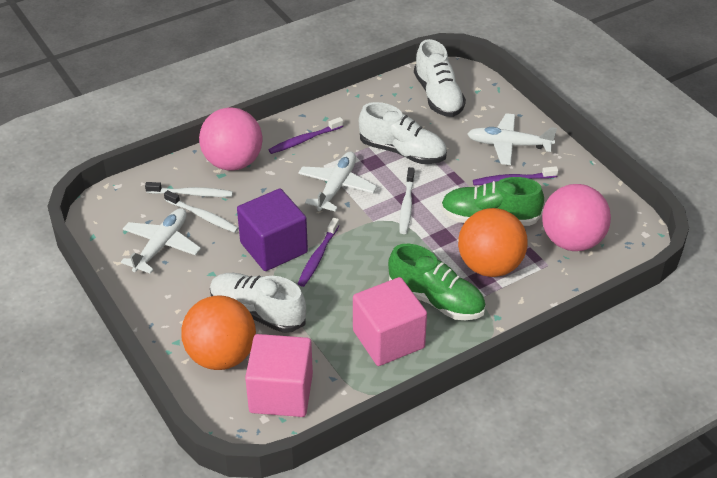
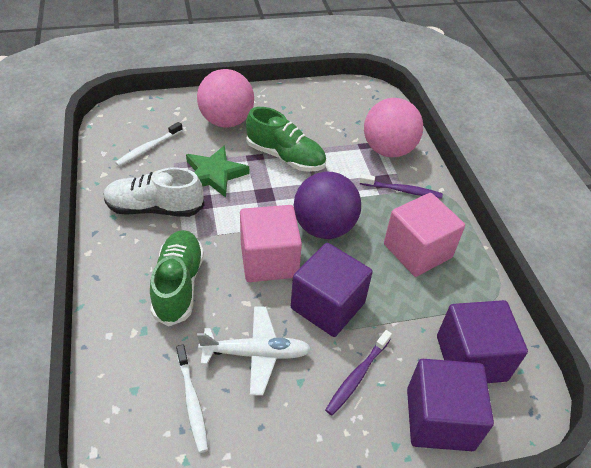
green star: 0 -> 1
orange ball: 2 -> 0
purple ball: 0 -> 1
purple cube: 1 -> 3
purple toothbrush: 3 -> 2
white plane: 3 -> 1
white shoe: 3 -> 1
white toothbrush: 3 -> 2

